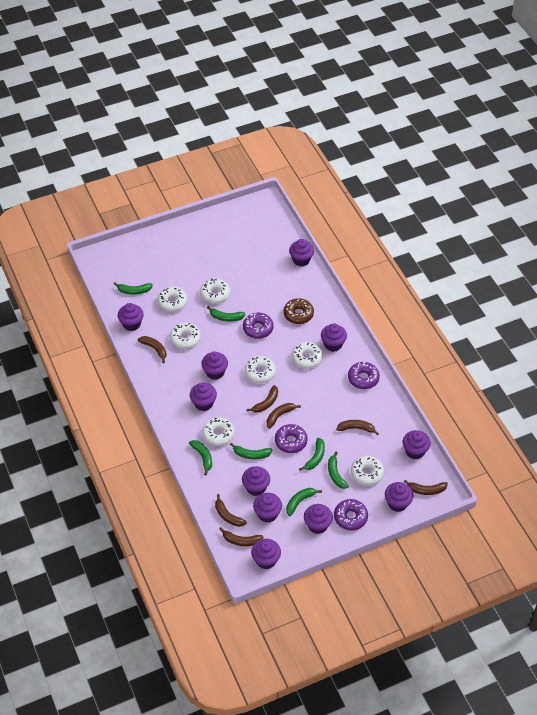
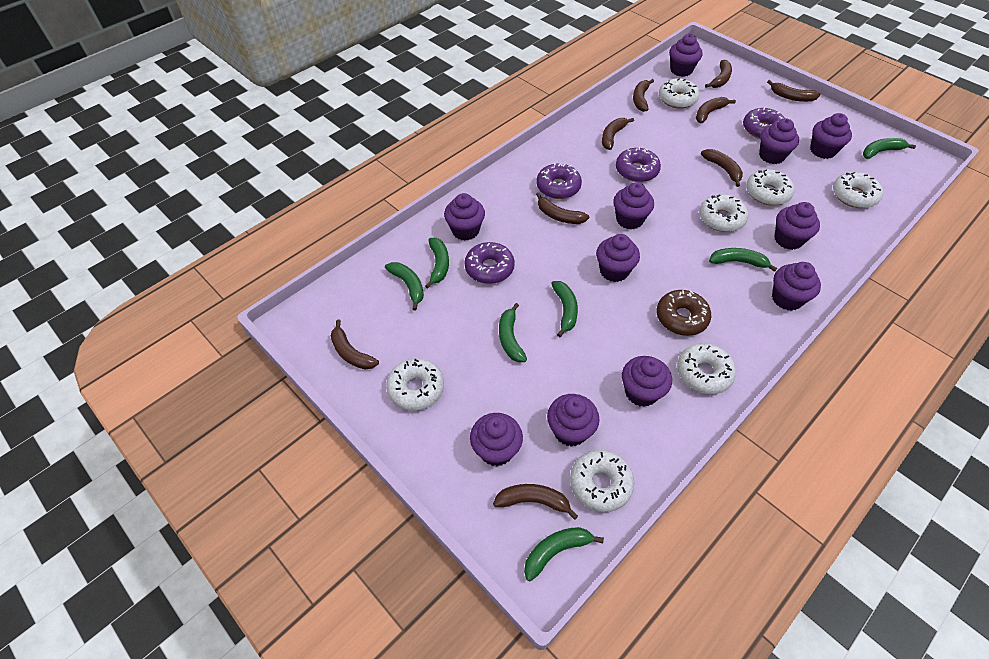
brown banana: 7 -> 9

